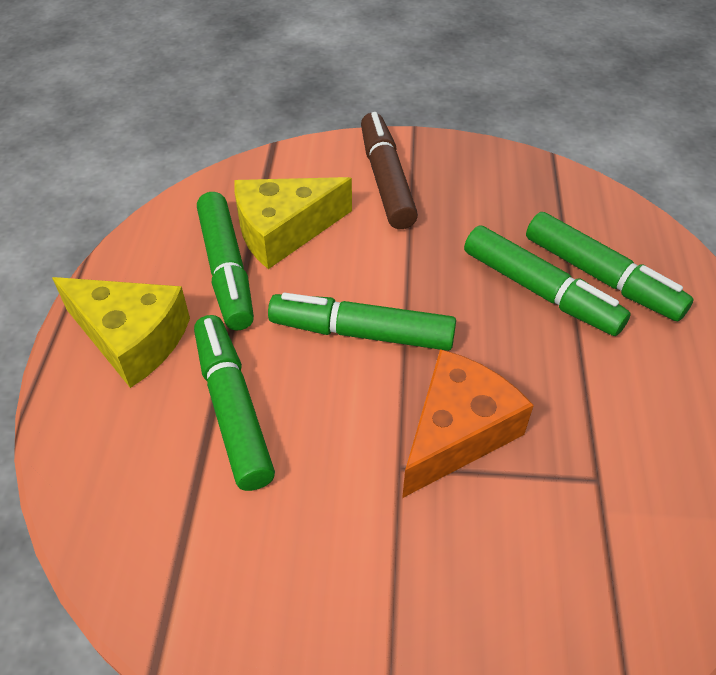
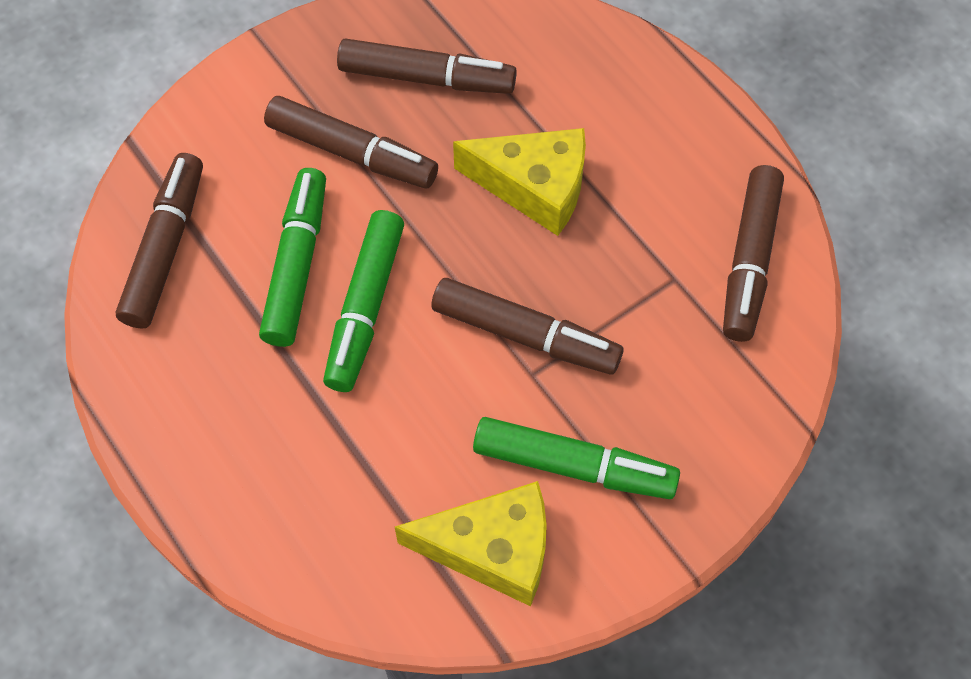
brown marker: 1 -> 5
green marker: 5 -> 3
orange cheese: 1 -> 0

